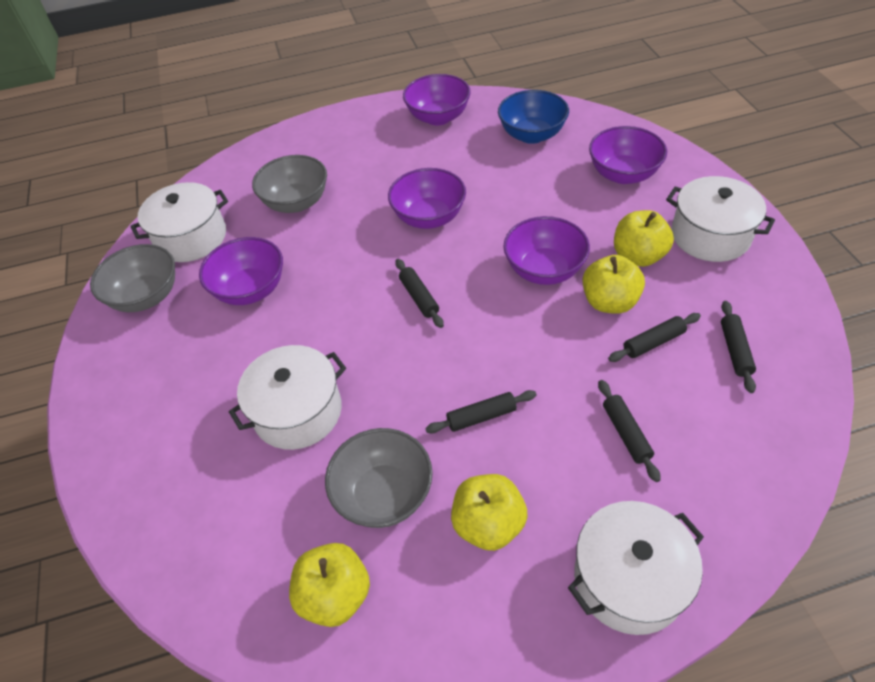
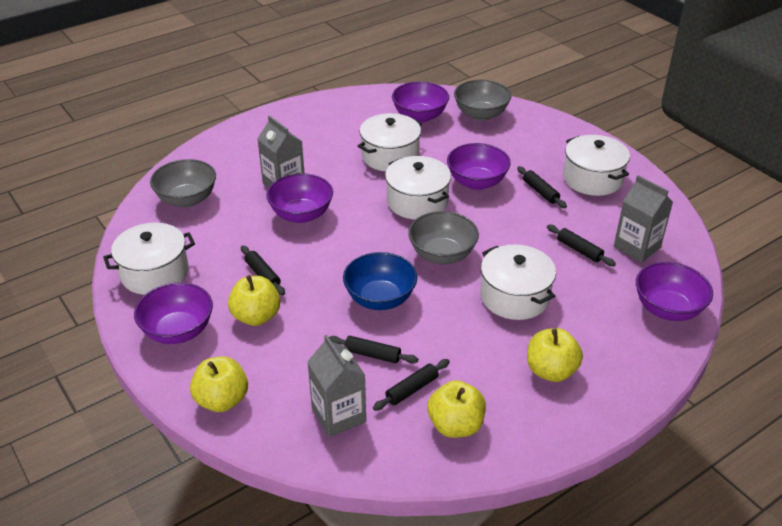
grey carton: 0 -> 3
white pot: 4 -> 5

